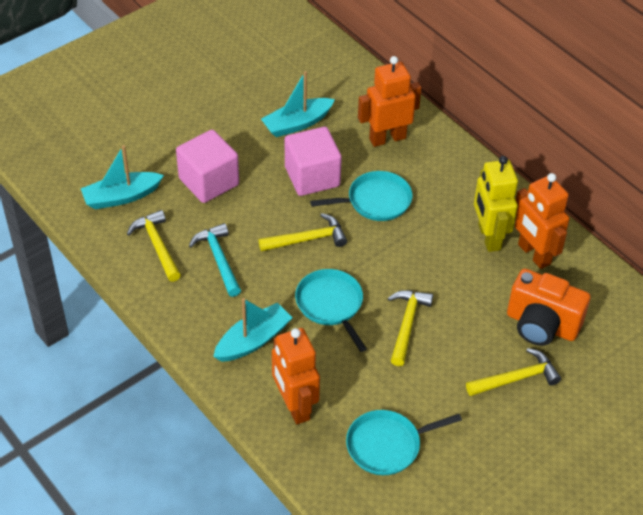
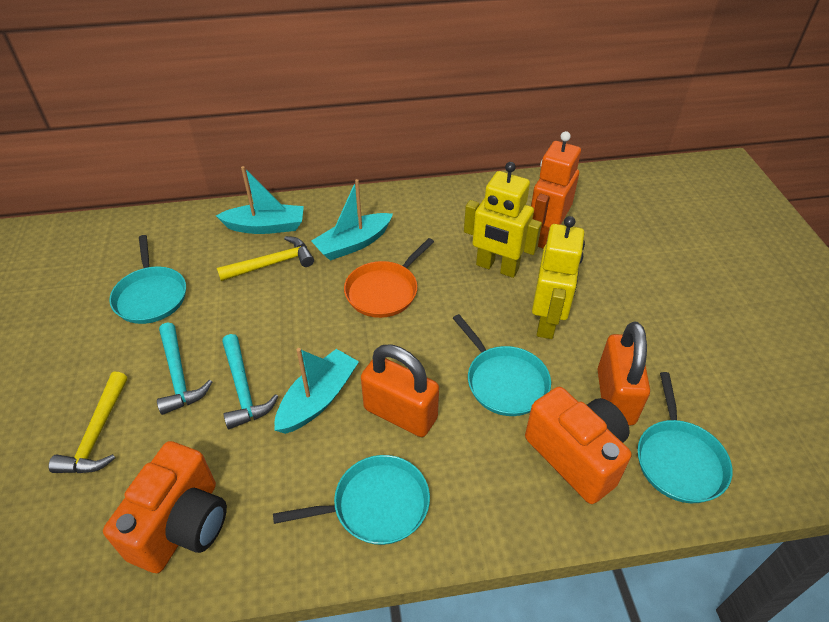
orange camera: 1 -> 2
orange padlock: 0 -> 2
orange pan: 0 -> 1
orange robot: 3 -> 1
pink cube: 2 -> 0
turquoise hammer: 1 -> 2
turquoise pan: 3 -> 4
yellow hammer: 4 -> 2
yellow robot: 1 -> 2

